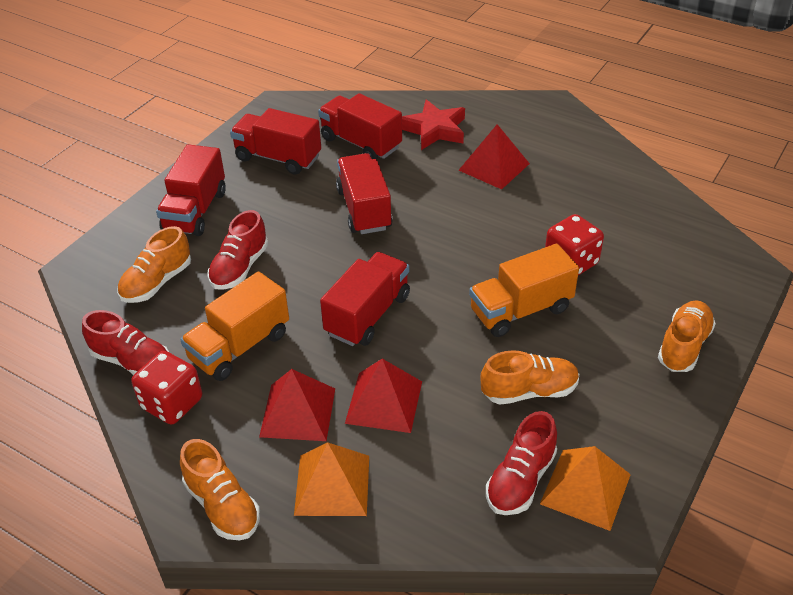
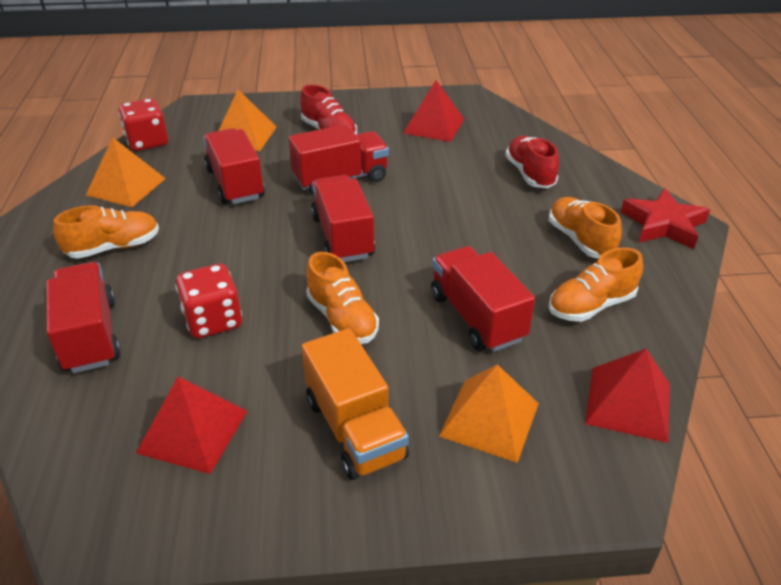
orange pyramid: 2 -> 3
orange truck: 2 -> 1
red shoe: 3 -> 2

